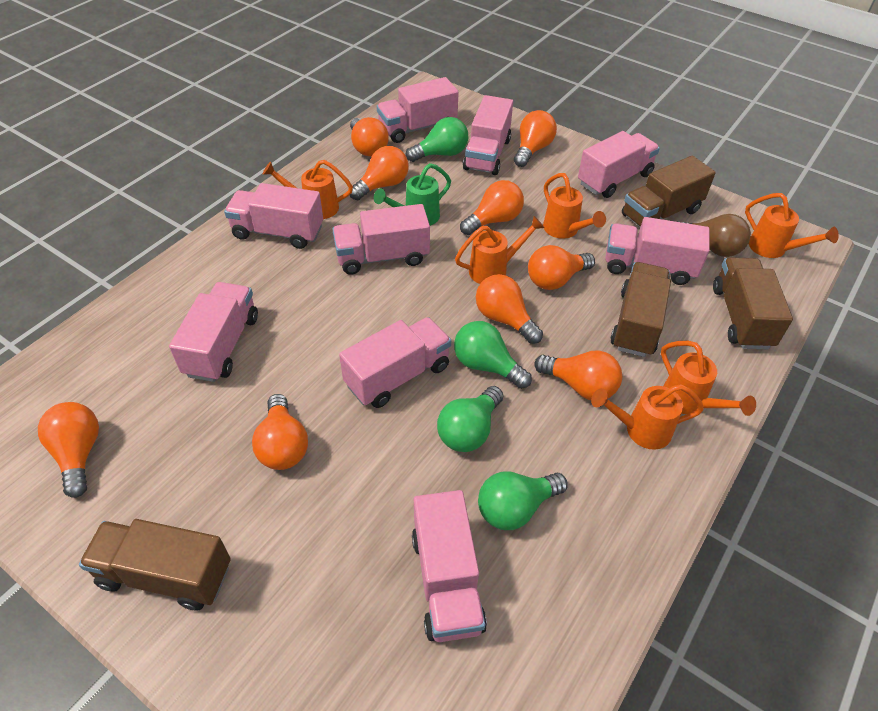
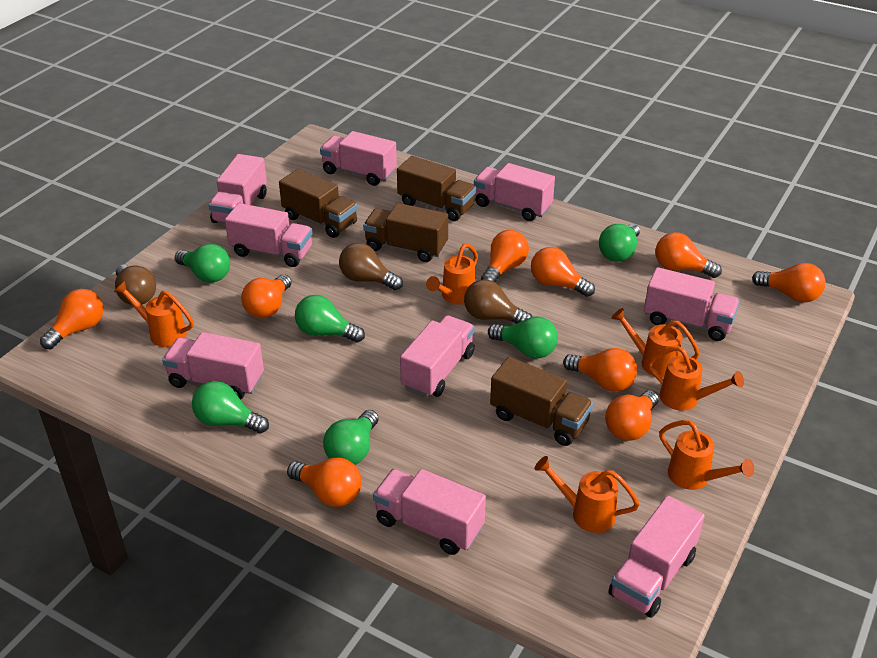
brown light bulb: 1 -> 3
green light bulb: 4 -> 6
green watering can: 1 -> 0

